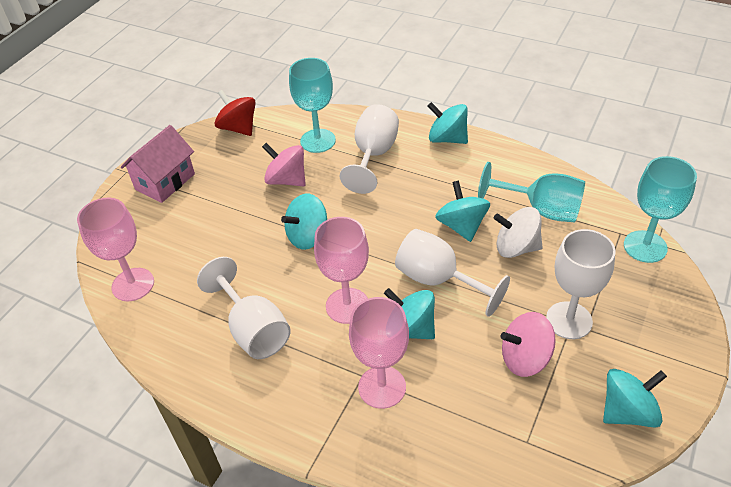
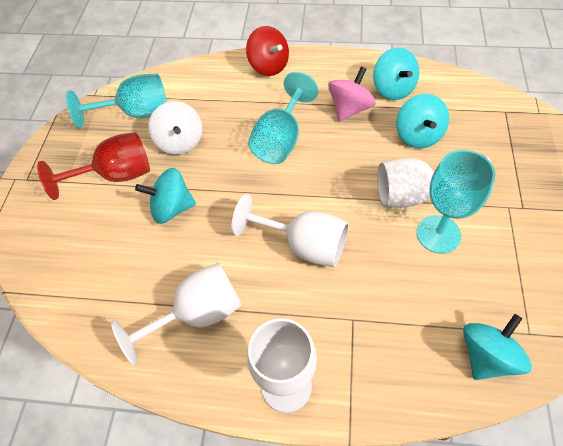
pink goblet: 3 -> 0
pink house: 1 -> 0
pink spinning top: 2 -> 1
red goblet: 0 -> 1
turquoise spinning top: 5 -> 4

